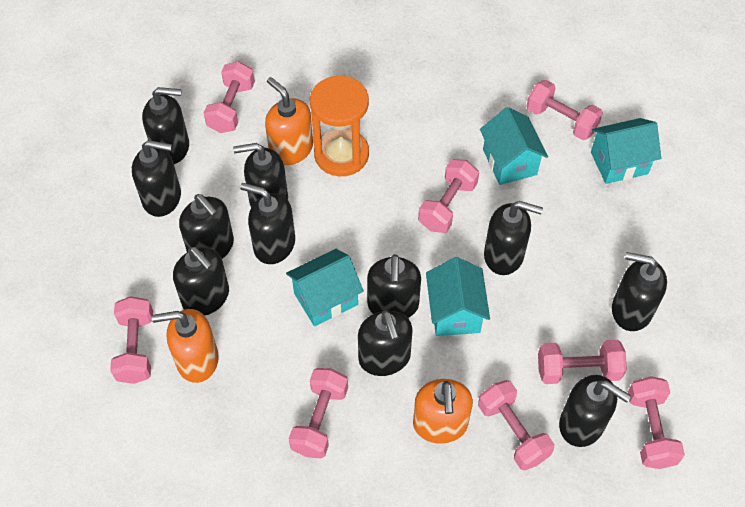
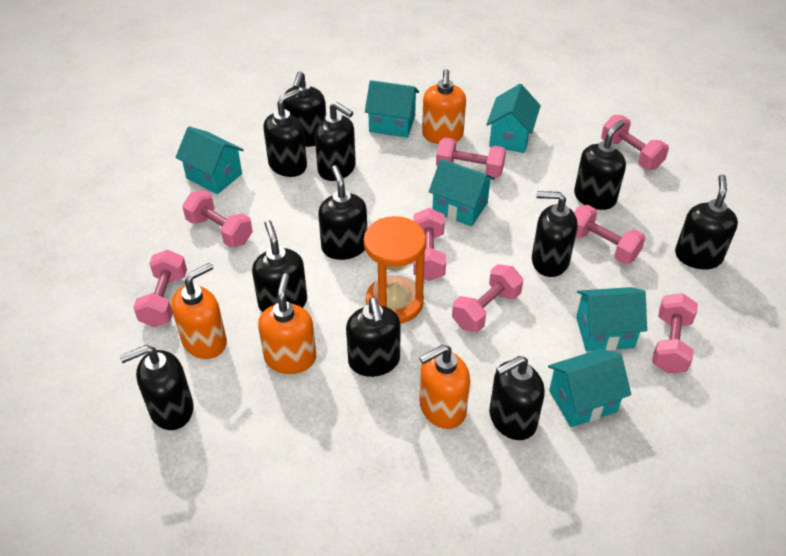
orange soap dispenser: 3 -> 4
turquoise house: 4 -> 6

